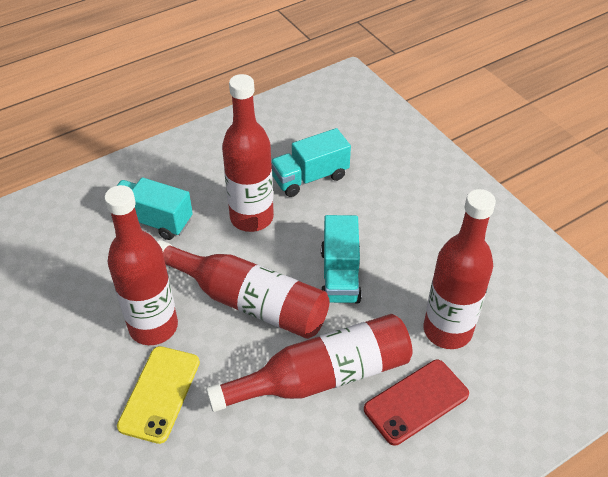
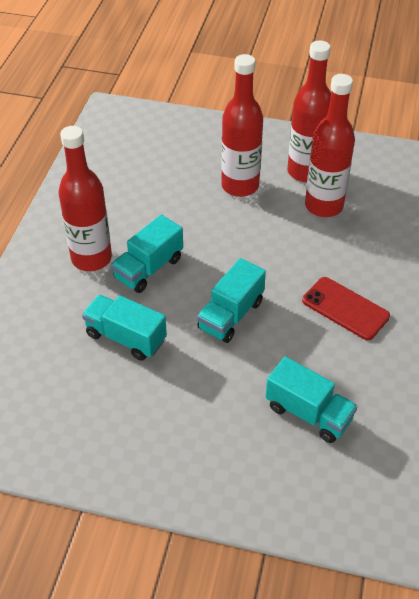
red bottle: 5 -> 4
turquoise truck: 3 -> 4
yellow phone: 1 -> 0

